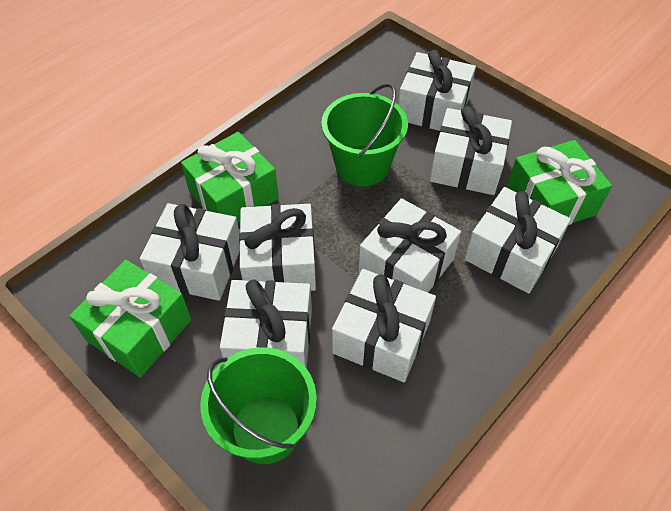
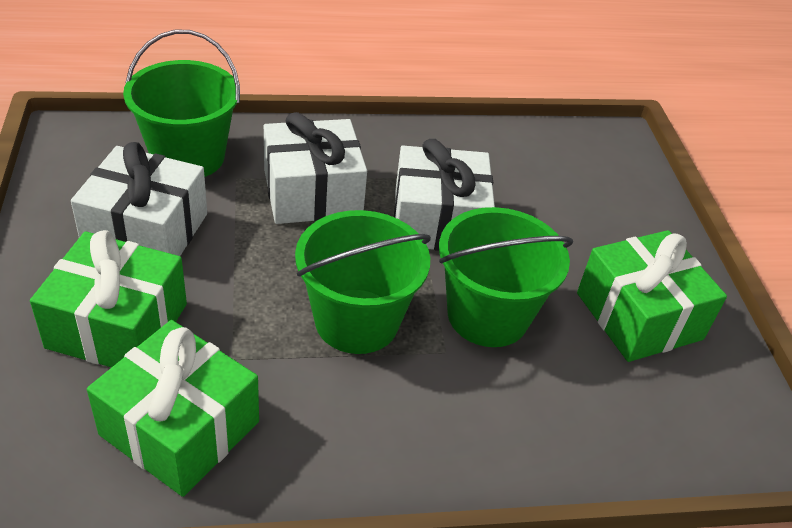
green bucket: 2 -> 3
white gift: 8 -> 3

